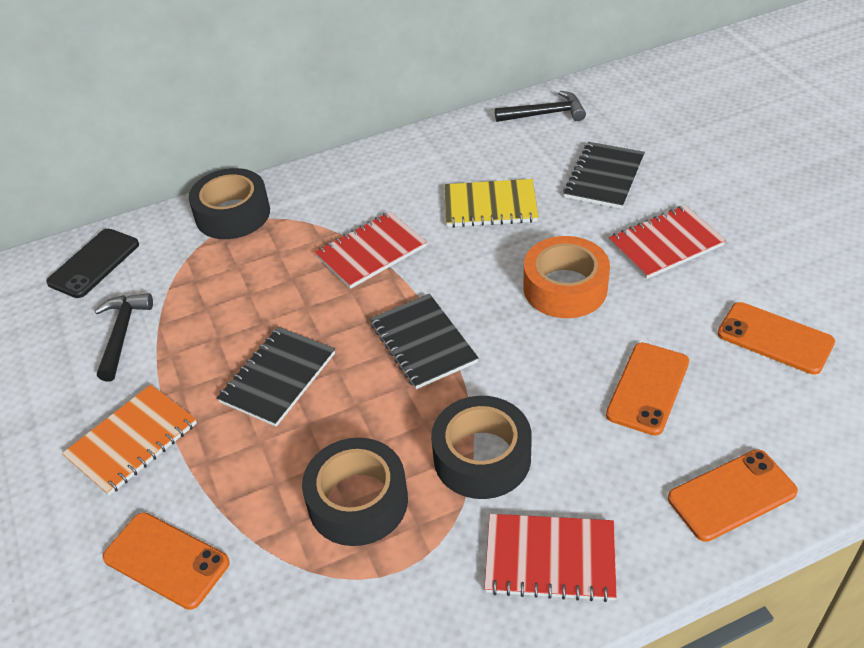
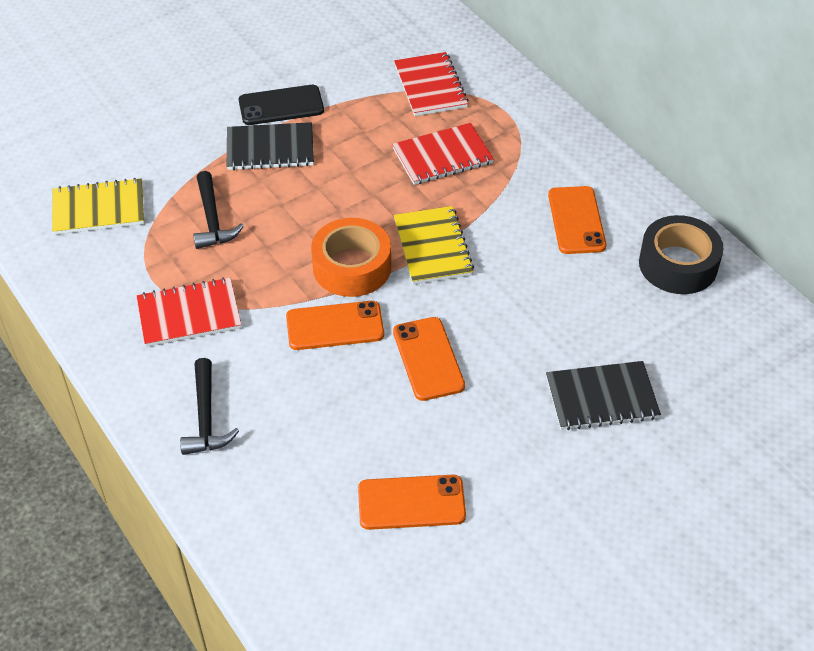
black notebook: 3 -> 2
black tape: 3 -> 1
orange notebook: 1 -> 0
yellow notebook: 1 -> 2

